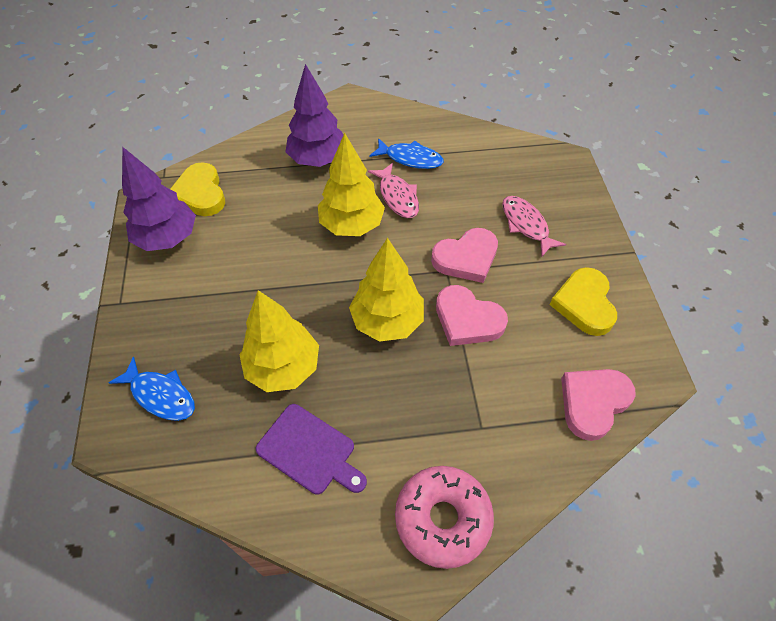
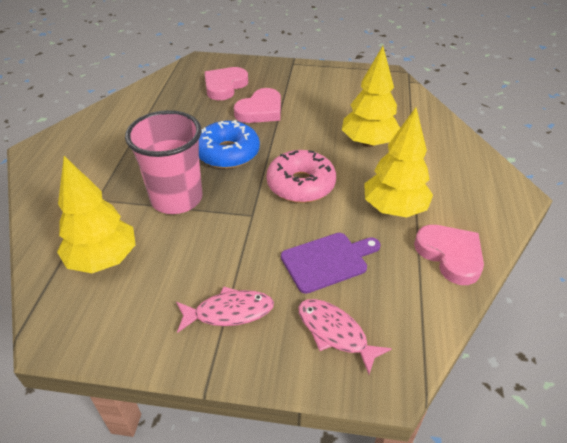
blue donut: 0 -> 1
blue fish: 2 -> 0
pink cup: 0 -> 1
purple tree: 2 -> 0
yellow heart: 2 -> 0

